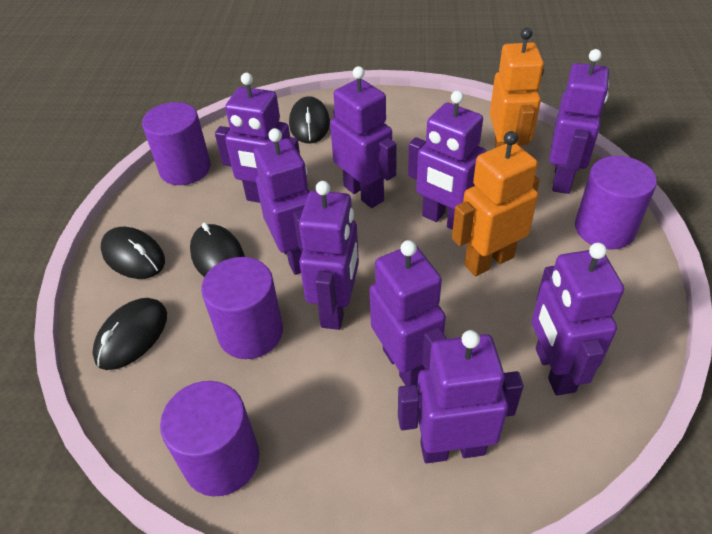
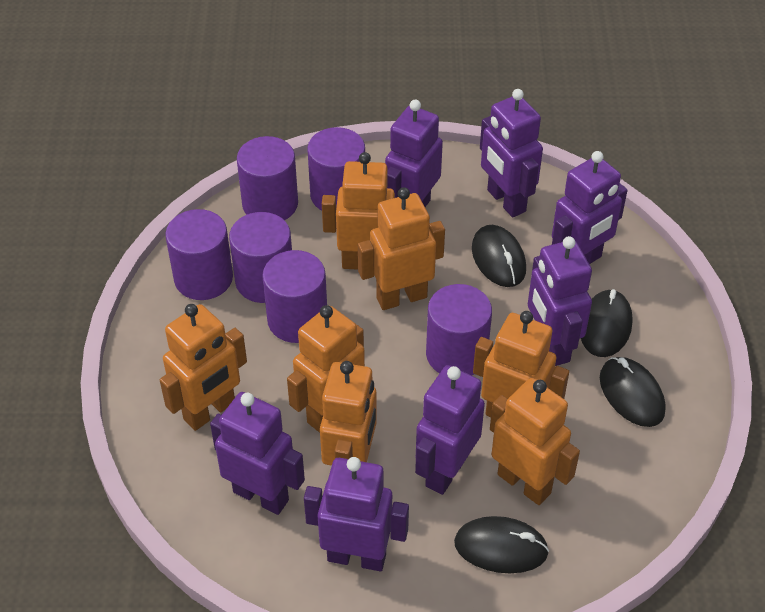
orange robot: 2 -> 7
purple cylinder: 4 -> 6
purple robot: 9 -> 7

